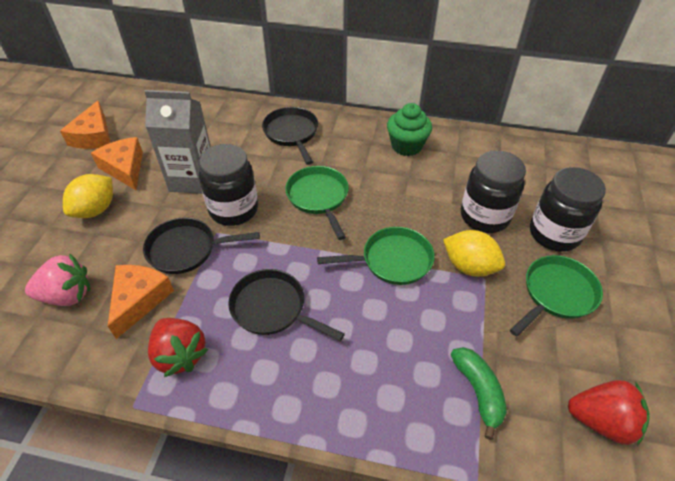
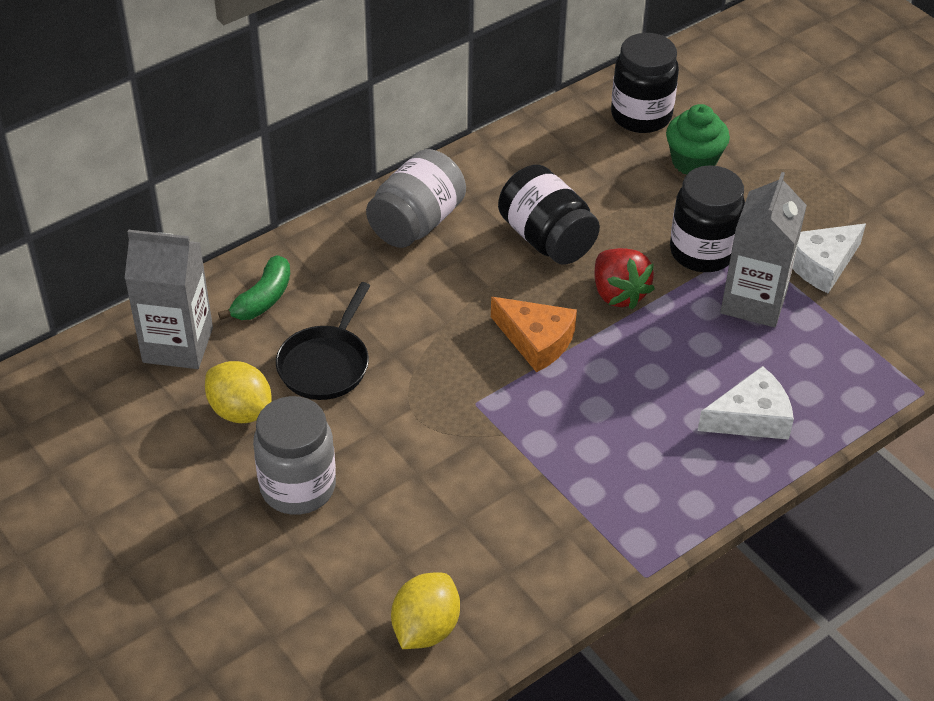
black pan: 3 -> 1
green pan: 3 -> 0
grey carton: 1 -> 2
grey jar: 0 -> 2
orange cheese: 3 -> 1
pink strawberry: 1 -> 0
red strawberry: 2 -> 1
white cheese: 0 -> 2

